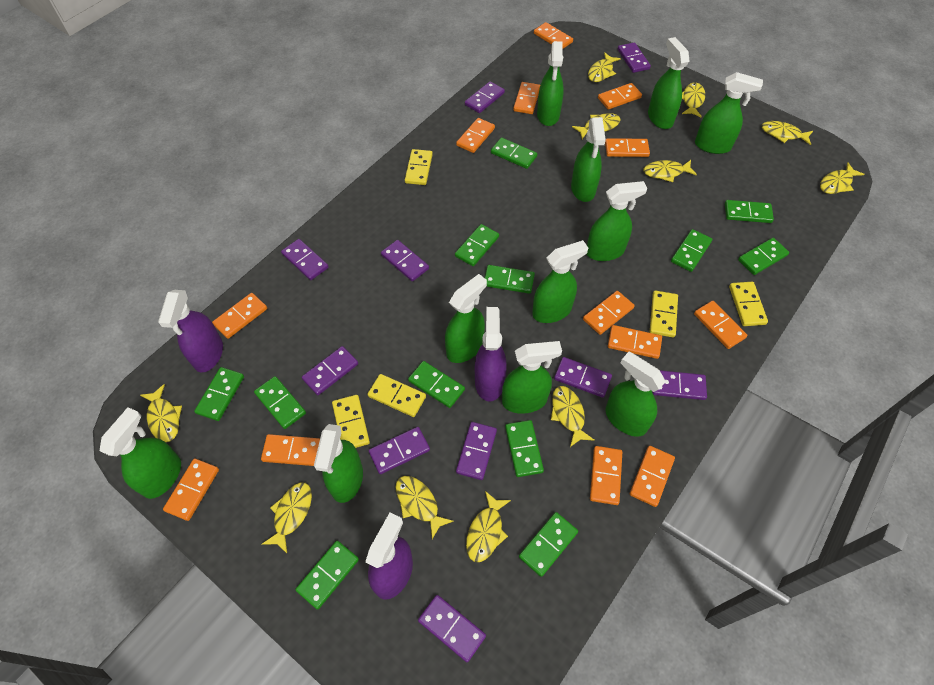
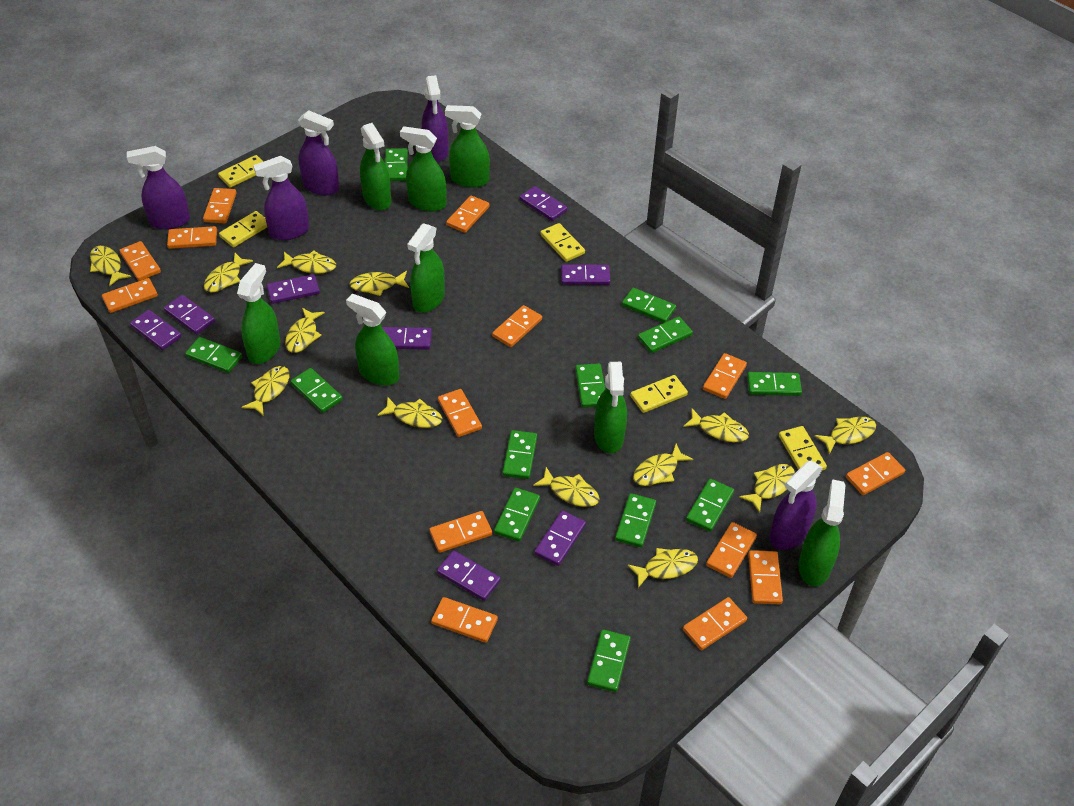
green spray bottle: 11 -> 8
orange domino: 13 -> 14
purple domino: 10 -> 8
purple spray bottle: 3 -> 5
yellow fish: 11 -> 13

